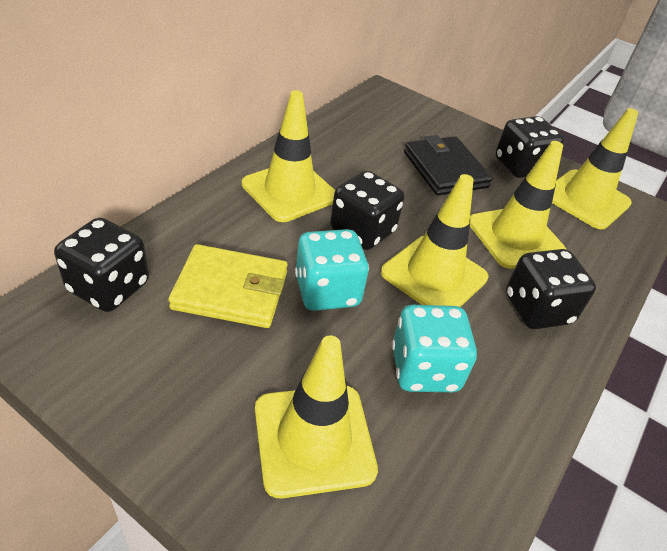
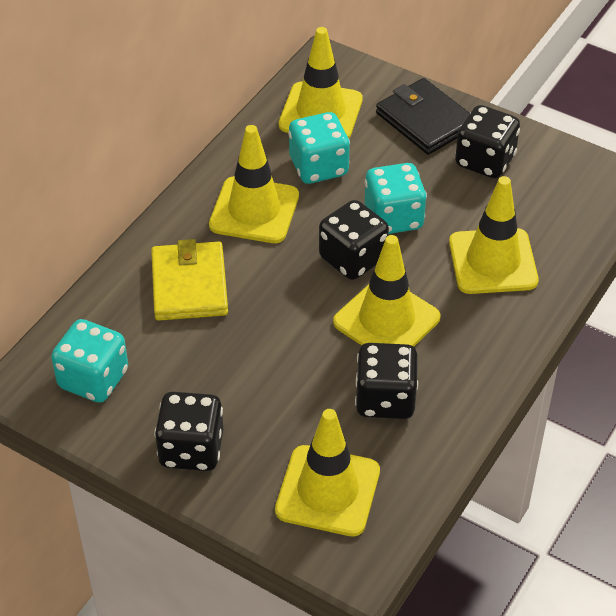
turquoise dice: 2 -> 3

